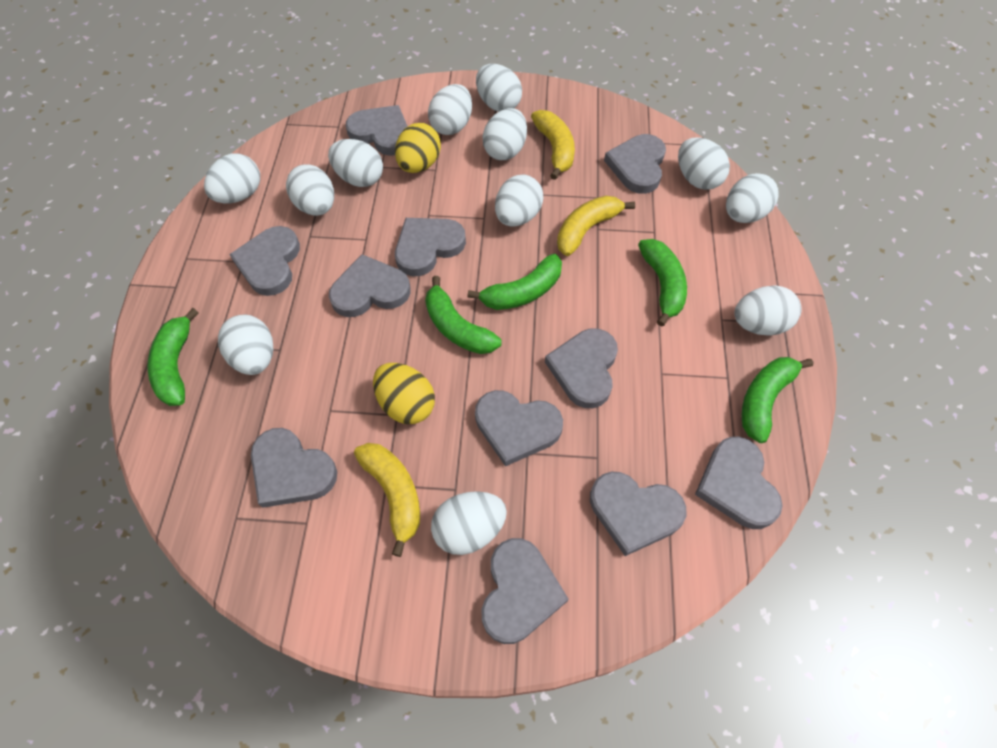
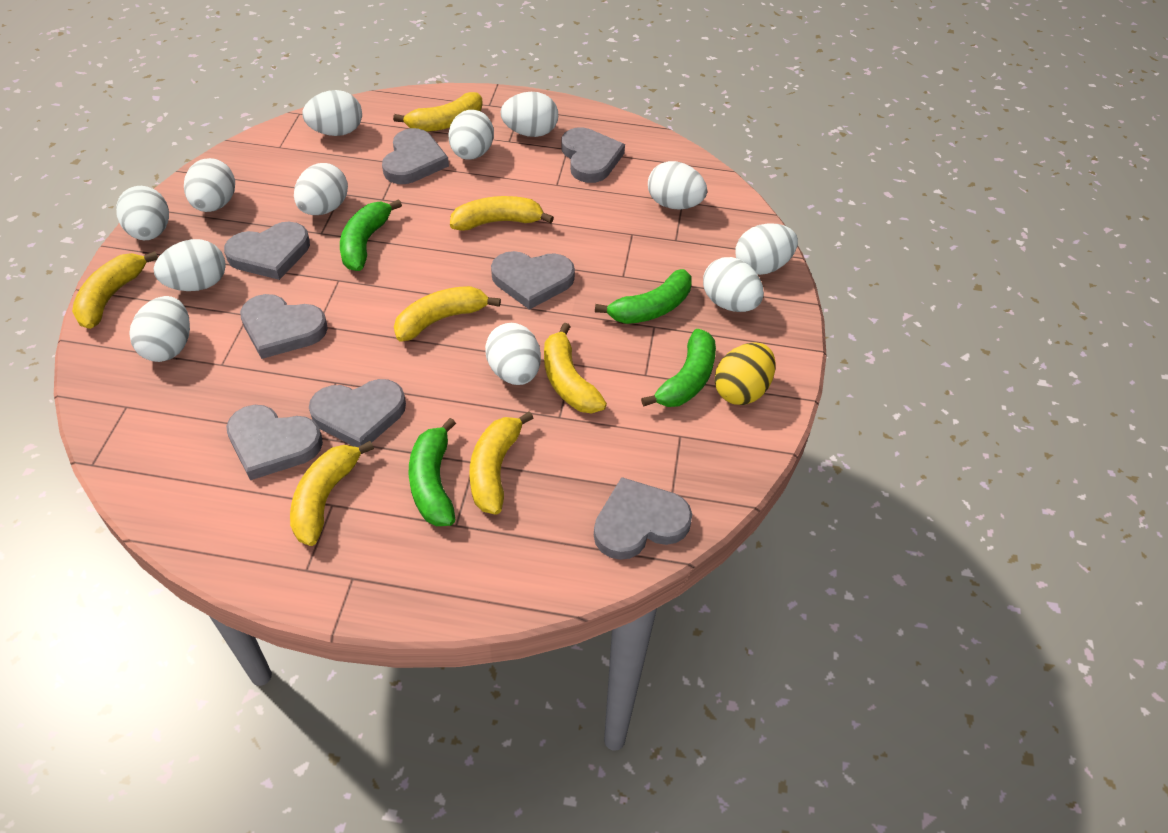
green banana: 5 -> 4
grey heart: 11 -> 8
yellow banana: 3 -> 7
yellow egg: 2 -> 1

